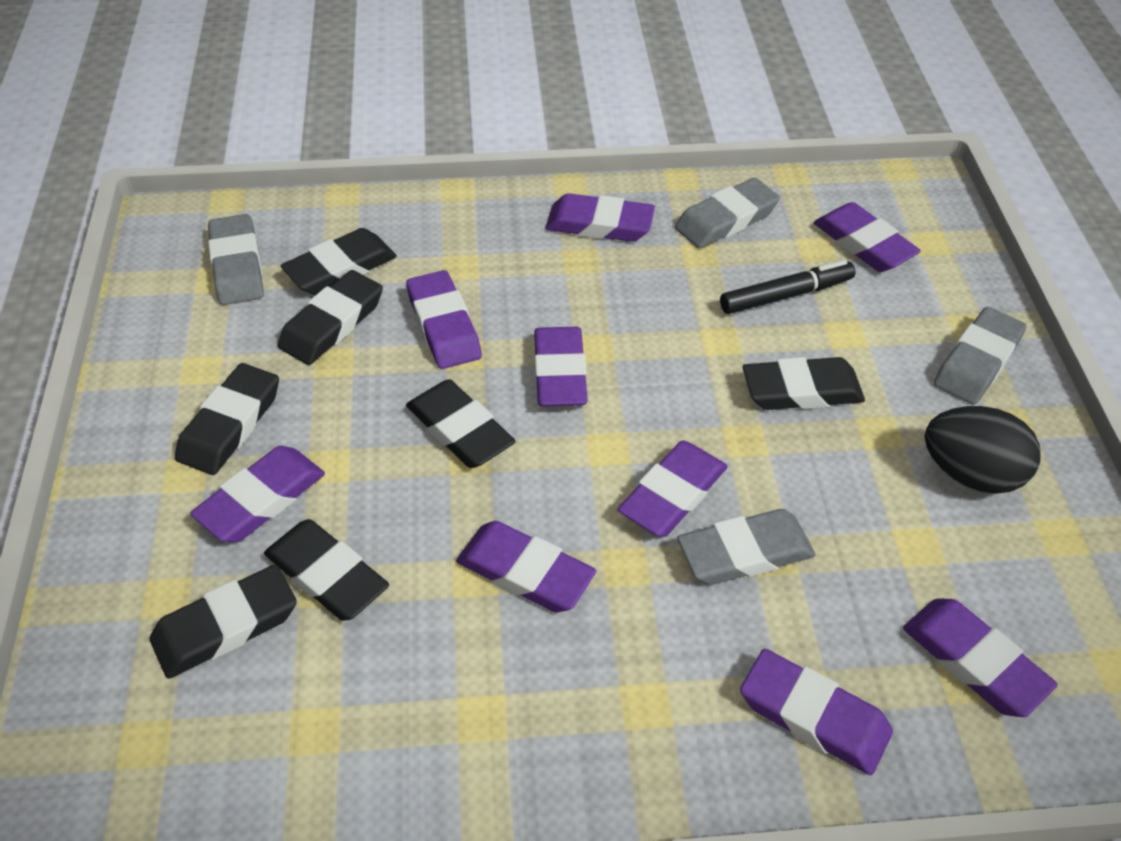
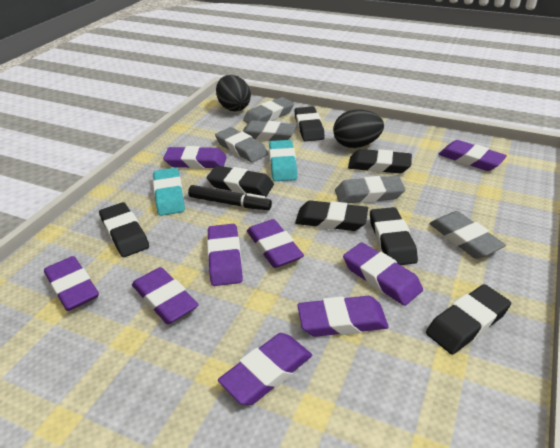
black egg: 1 -> 2
grey eraser: 4 -> 5
turquoise eraser: 0 -> 2

